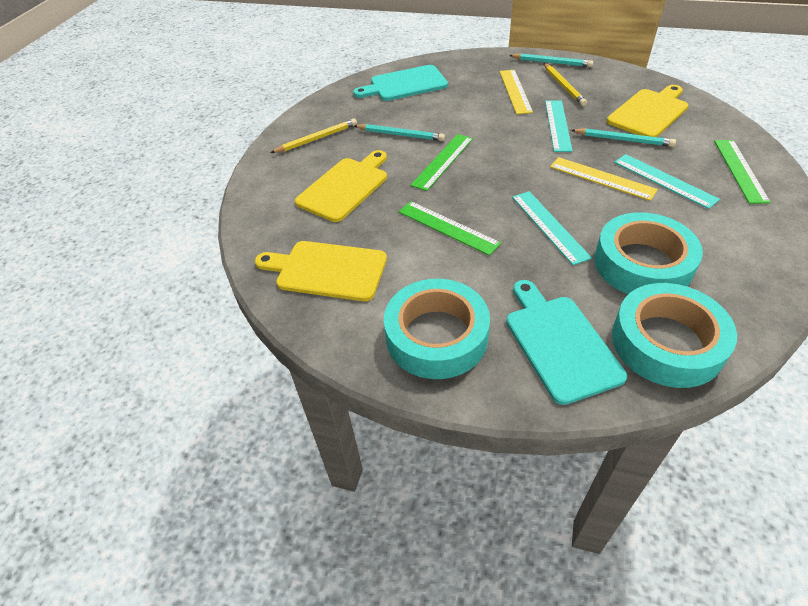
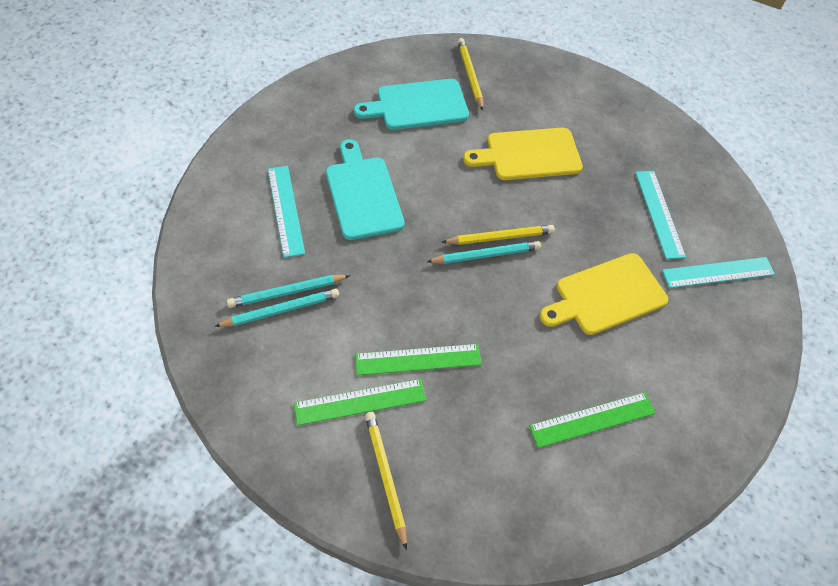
turquoise tape: 3 -> 0
yellow cutting board: 3 -> 2
yellow pencil: 2 -> 3
yellow ruler: 2 -> 0

